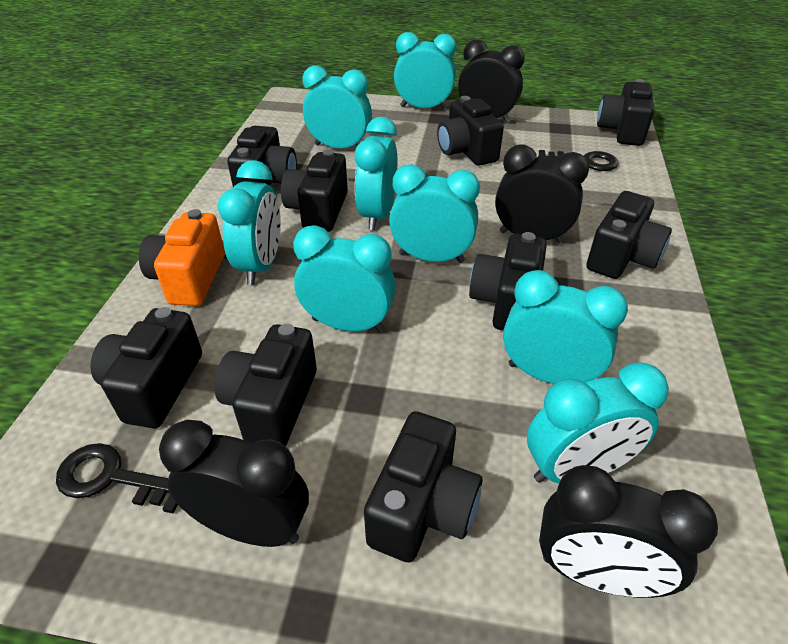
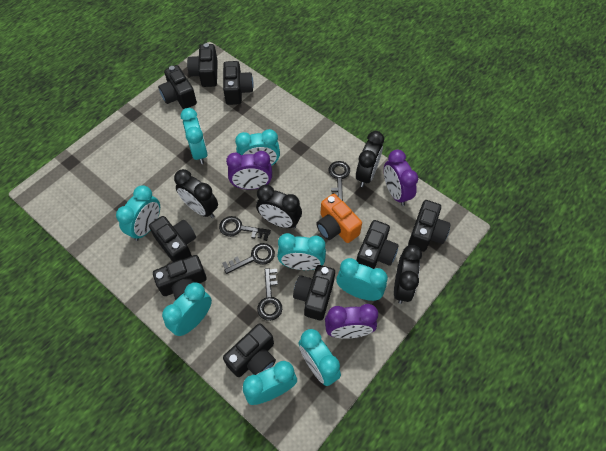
black key: 2 -> 4
purple clock: 0 -> 3

